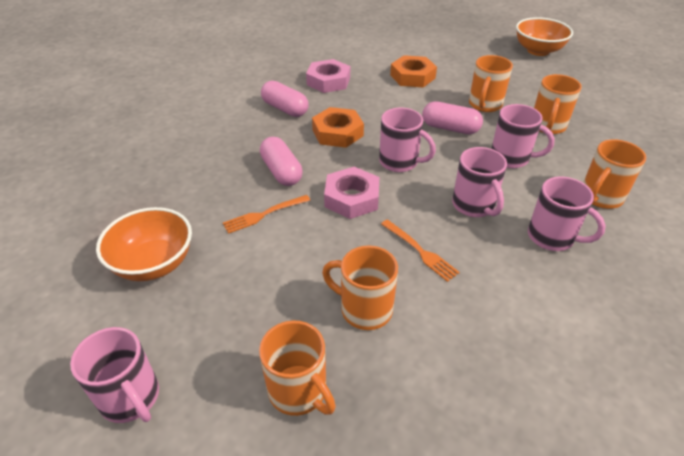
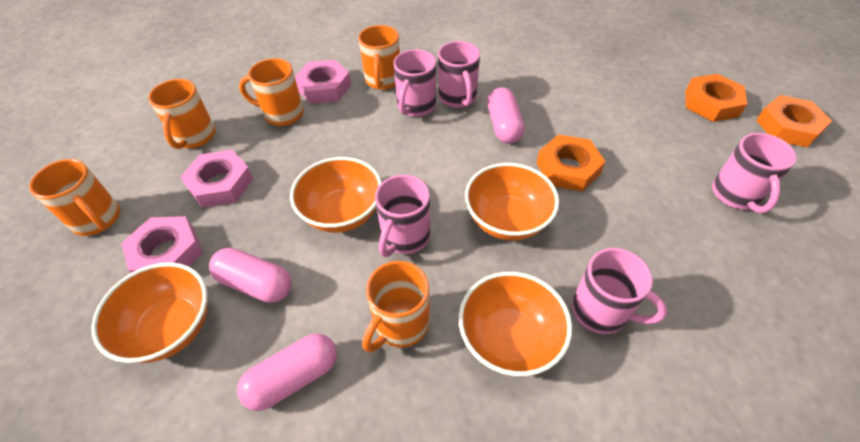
orange bowl: 2 -> 4
orange fork: 2 -> 0
orange nut: 2 -> 3
pink nut: 2 -> 3

